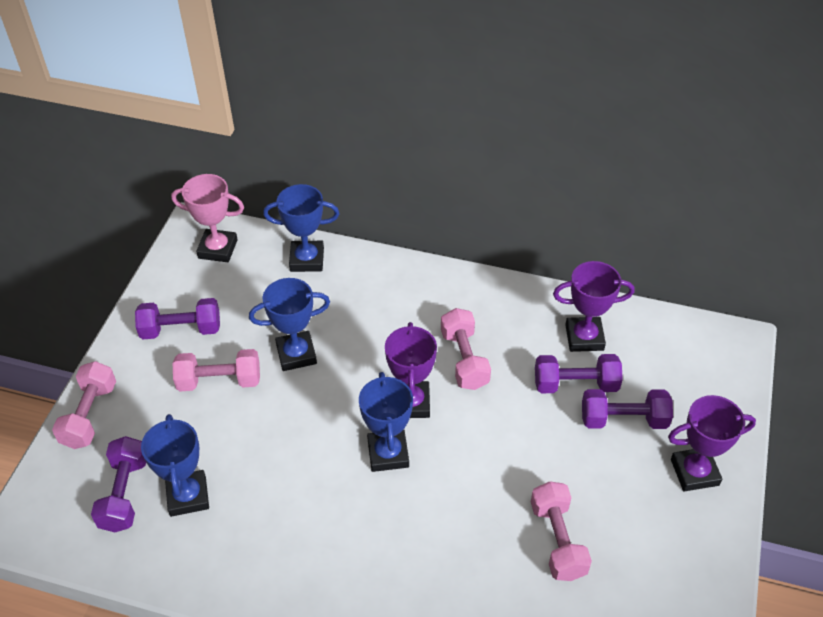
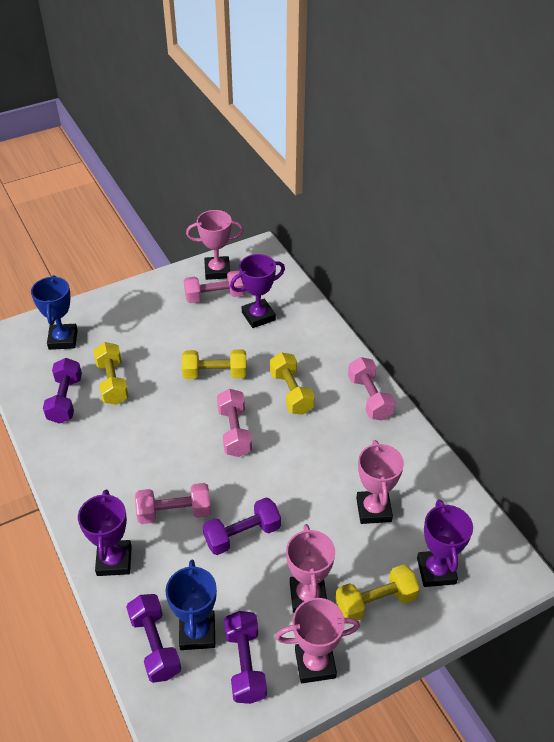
blue trophy: 4 -> 2
pink trophy: 1 -> 4
yellow dumbbell: 0 -> 4

